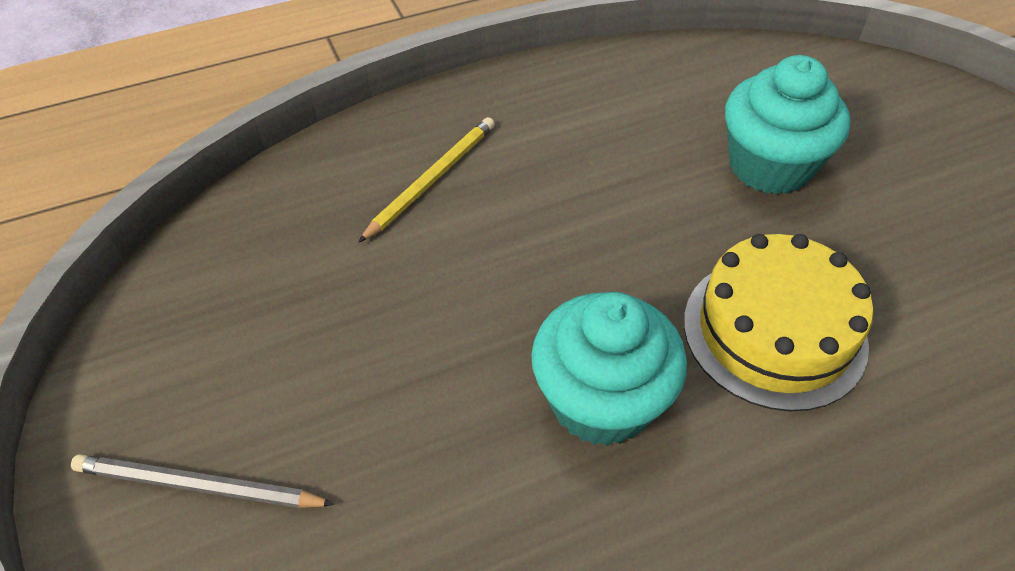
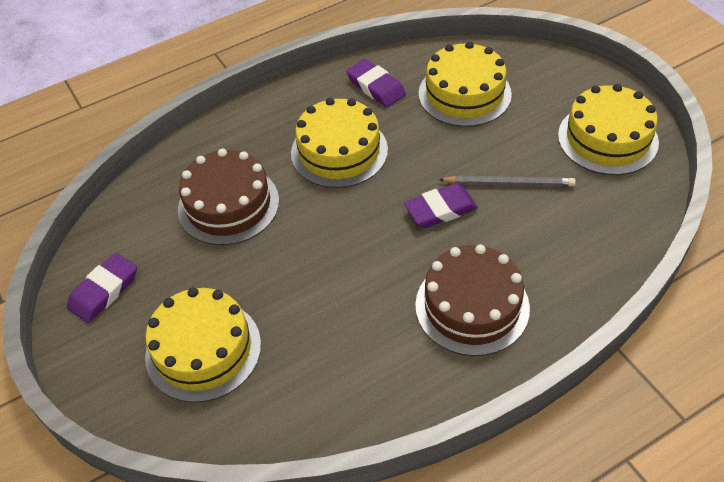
brown cake: 0 -> 2
purple eraser: 0 -> 3
turquoise cupcake: 2 -> 0
yellow cake: 1 -> 4
yellow pencil: 1 -> 0

